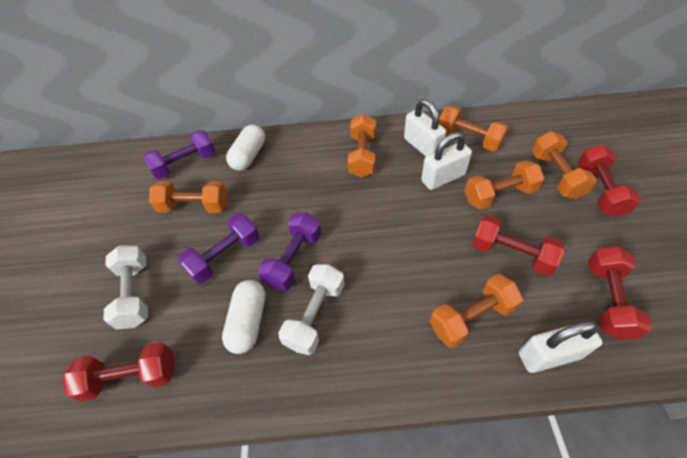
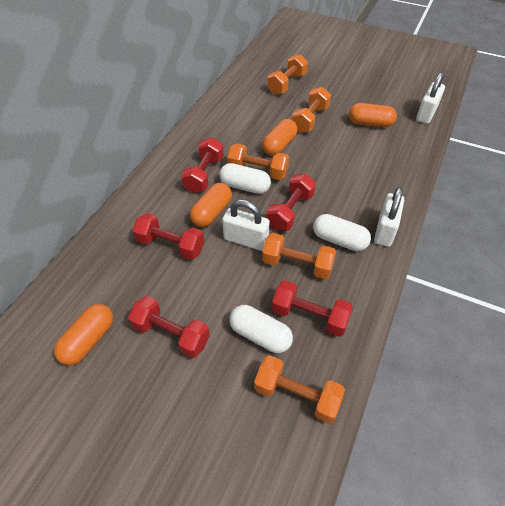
orange capsule: 0 -> 4
orange dumbbell: 6 -> 5
purple dumbbell: 3 -> 0
red dumbbell: 4 -> 5
white capsule: 2 -> 3
white dumbbell: 2 -> 0

